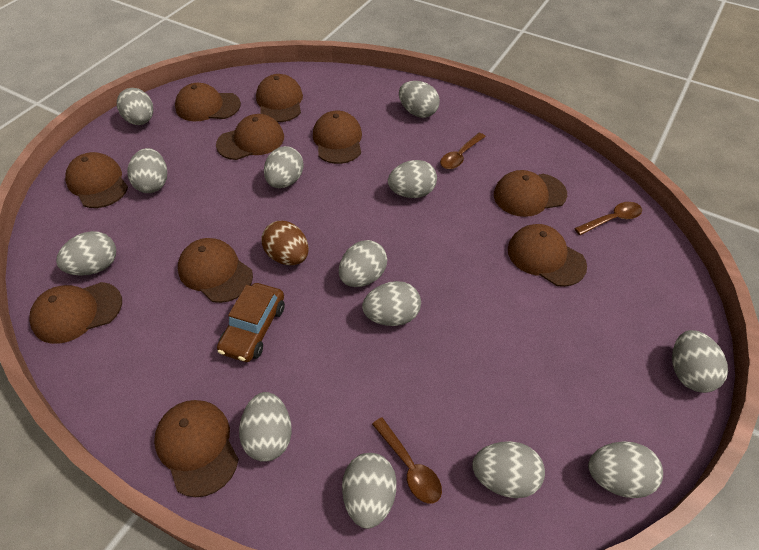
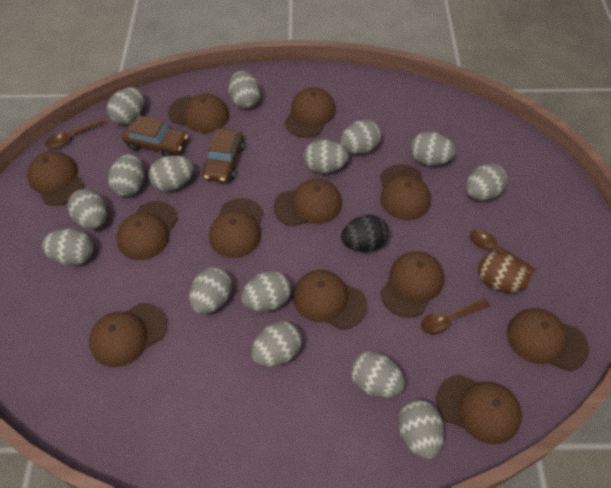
black egg: 0 -> 1
brown cap: 10 -> 12
brown car: 1 -> 2
grey egg: 13 -> 15

